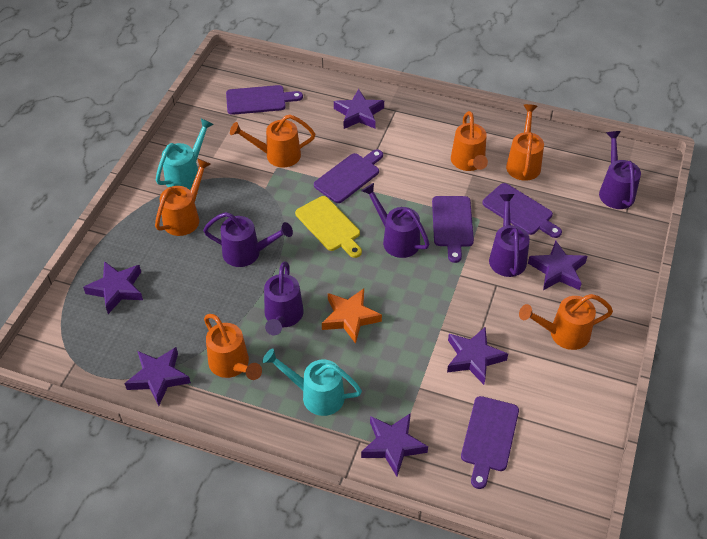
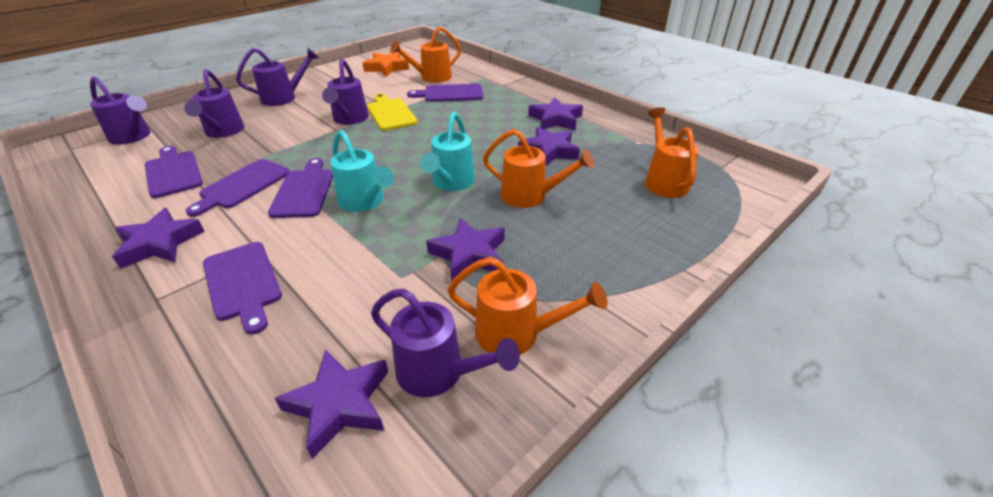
orange watering can: 6 -> 4
purple star: 6 -> 5

